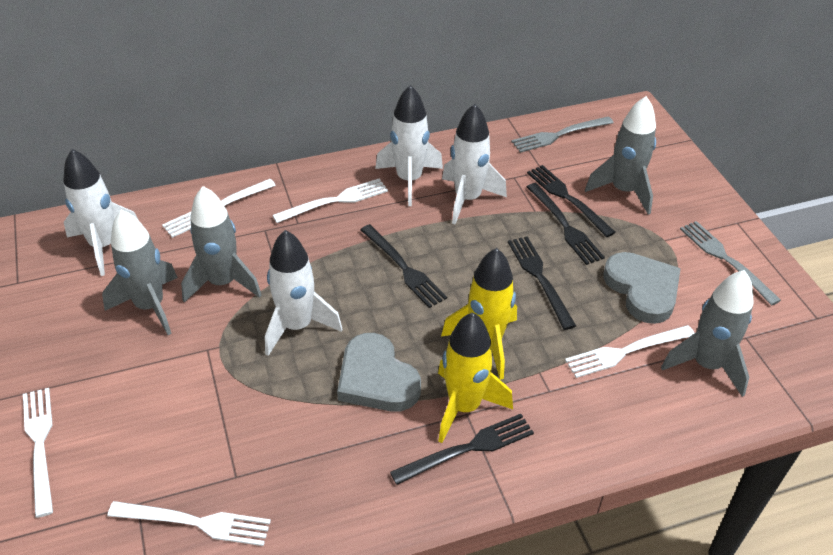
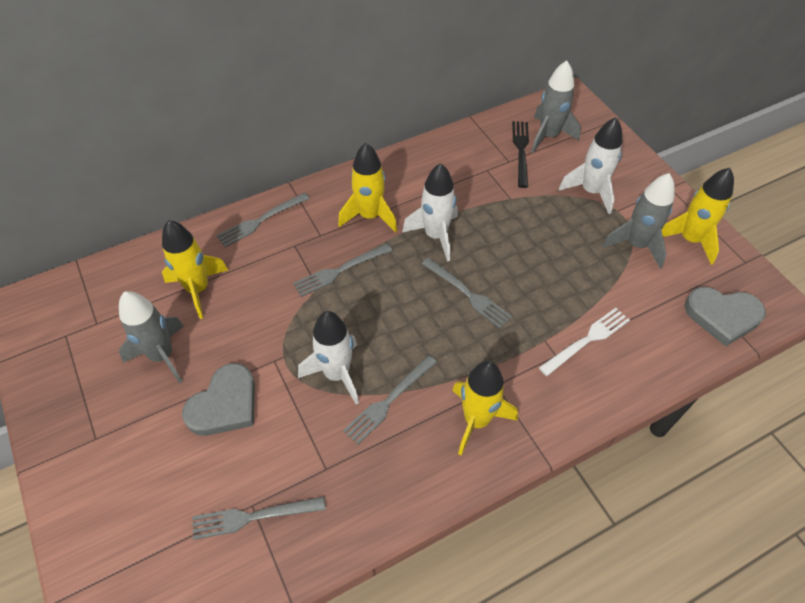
black fork: 5 -> 1
grey fork: 2 -> 5
grey rocket: 4 -> 3
white fork: 5 -> 1
white rocket: 4 -> 3
yellow rocket: 2 -> 4

